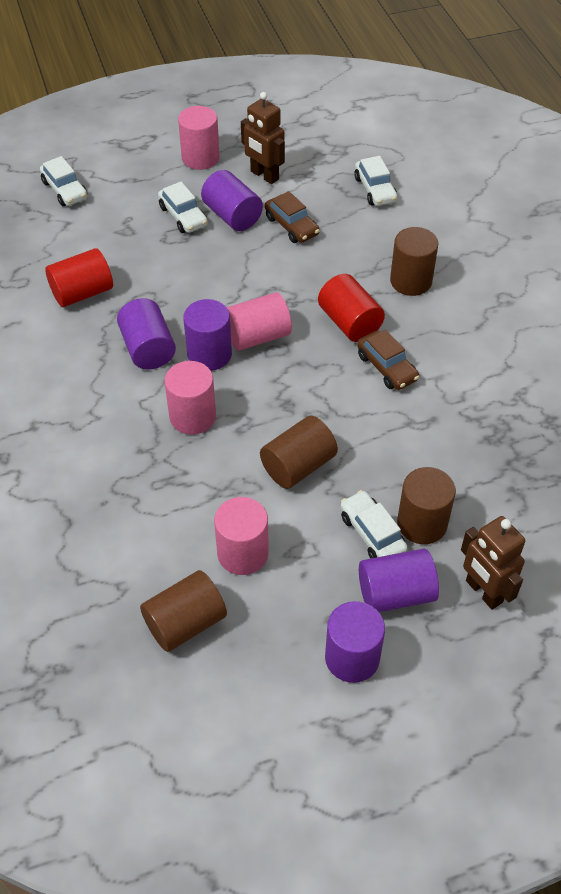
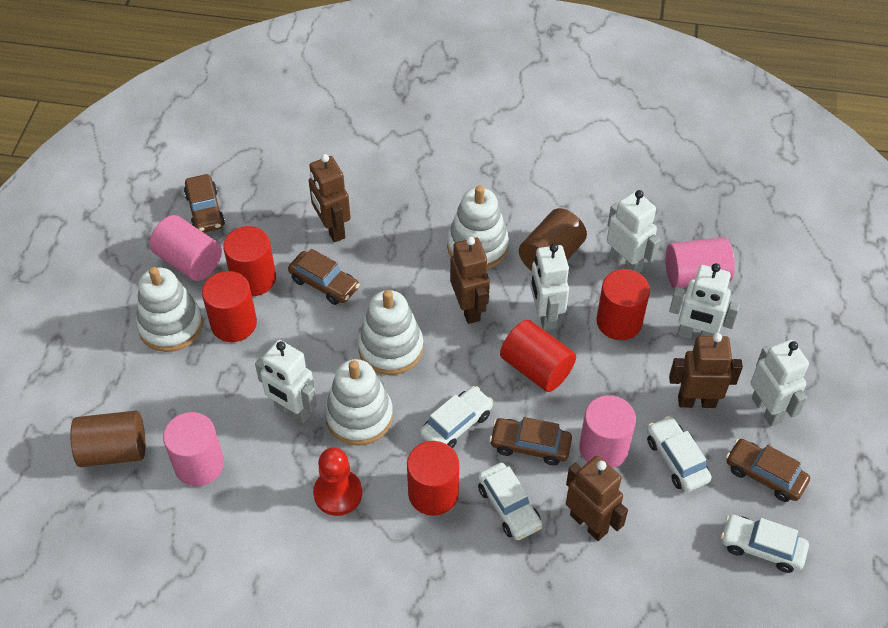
brown car: 2 -> 4
brown cylinder: 4 -> 2
brown robot: 2 -> 4
purple cylinder: 5 -> 0
red cylinder: 2 -> 5
red pawn: 0 -> 1
white robot: 0 -> 5
white stacking toy: 0 -> 4

